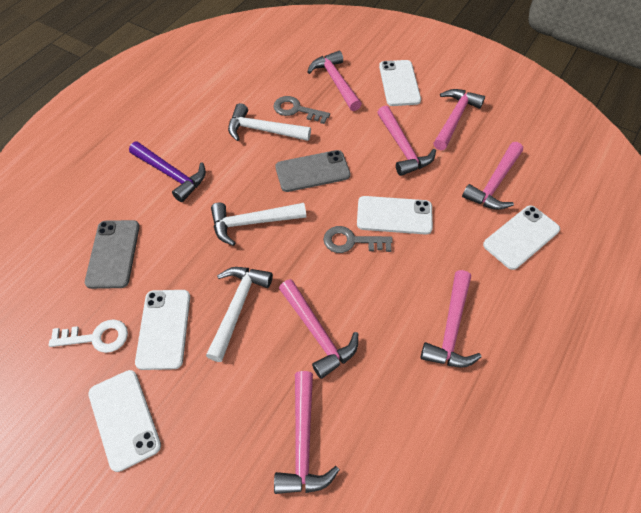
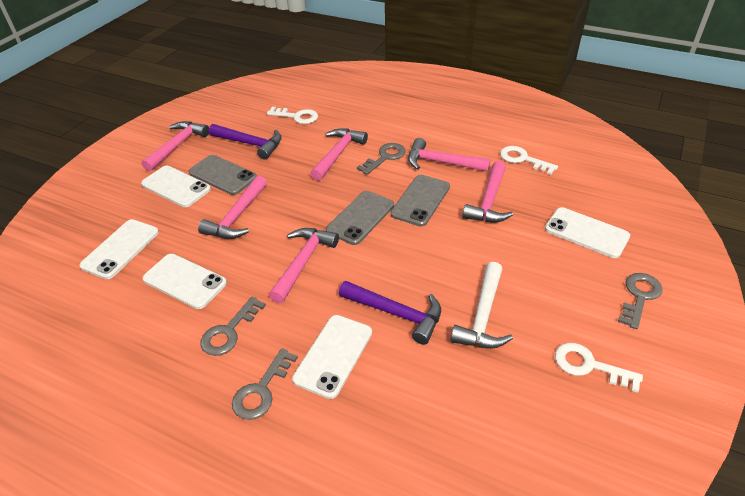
grey key: 2 -> 4
grey phone: 2 -> 3
pink hammer: 7 -> 6
purple hammer: 1 -> 2
white hammer: 3 -> 1
white key: 1 -> 3

